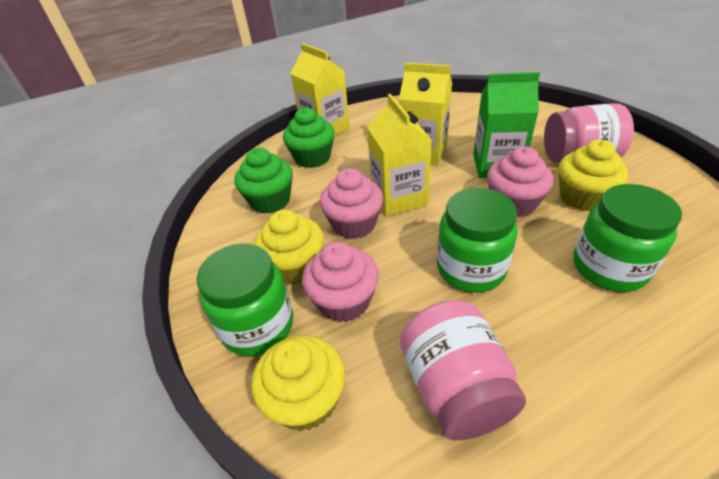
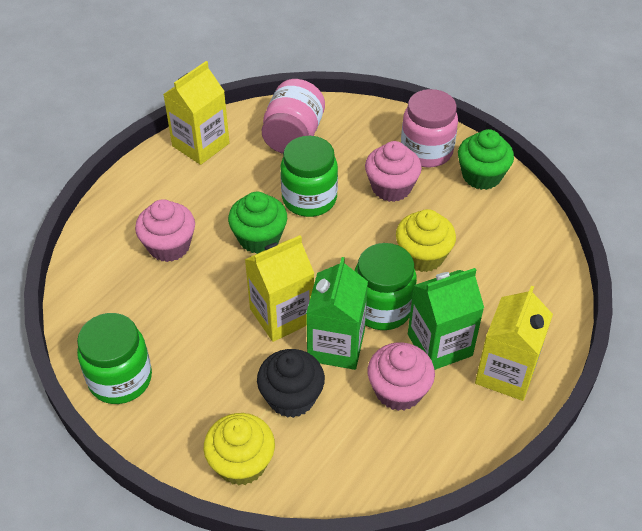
black cupcake: 0 -> 1
green carton: 1 -> 2
yellow cupcake: 3 -> 2

